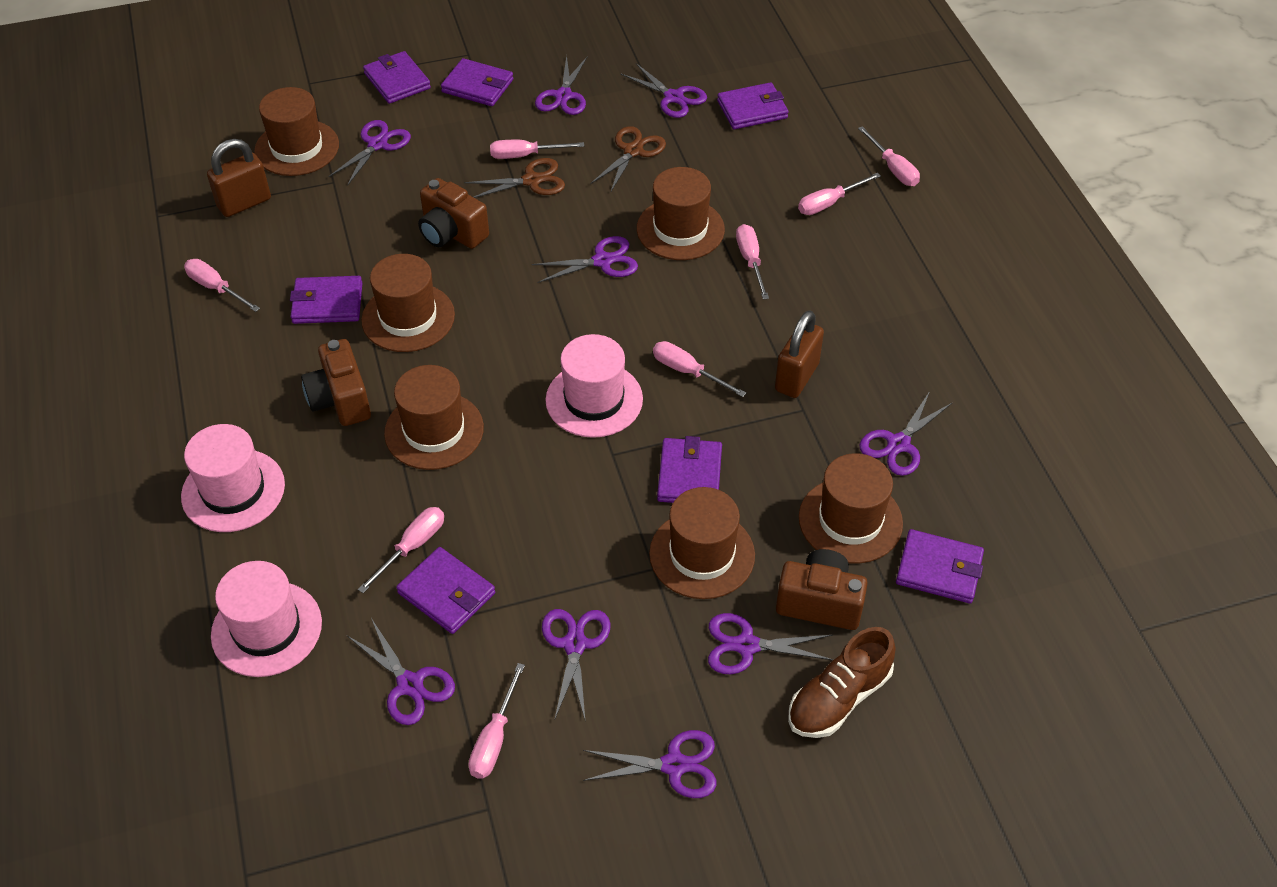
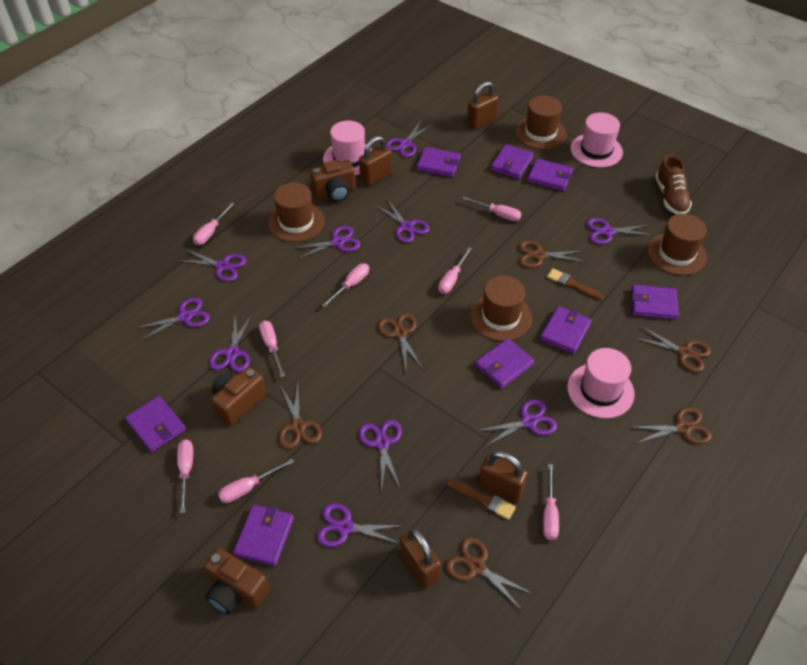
brown brush: 0 -> 2
brown hat: 6 -> 4
brown padlock: 2 -> 4
brown scissors: 2 -> 6
purple scissors: 9 -> 10
purple wallet: 7 -> 8

